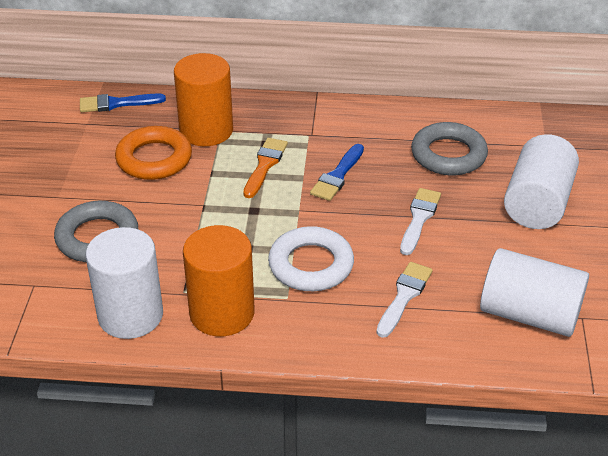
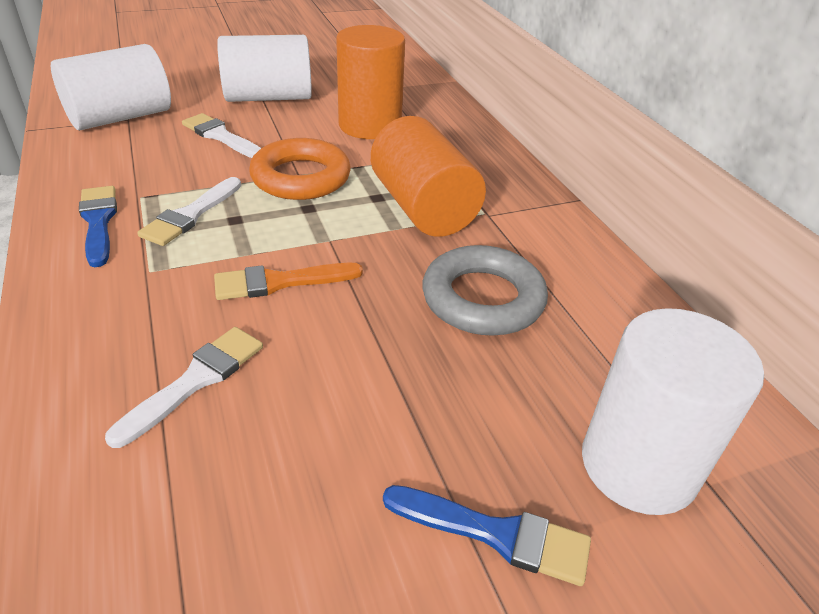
grey ring: 2 -> 1
white brush: 2 -> 3
white ring: 1 -> 0

